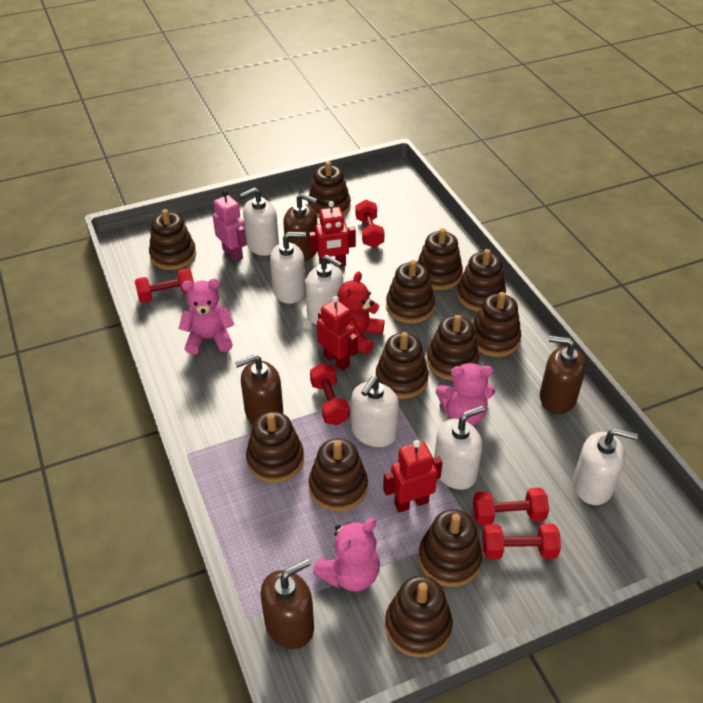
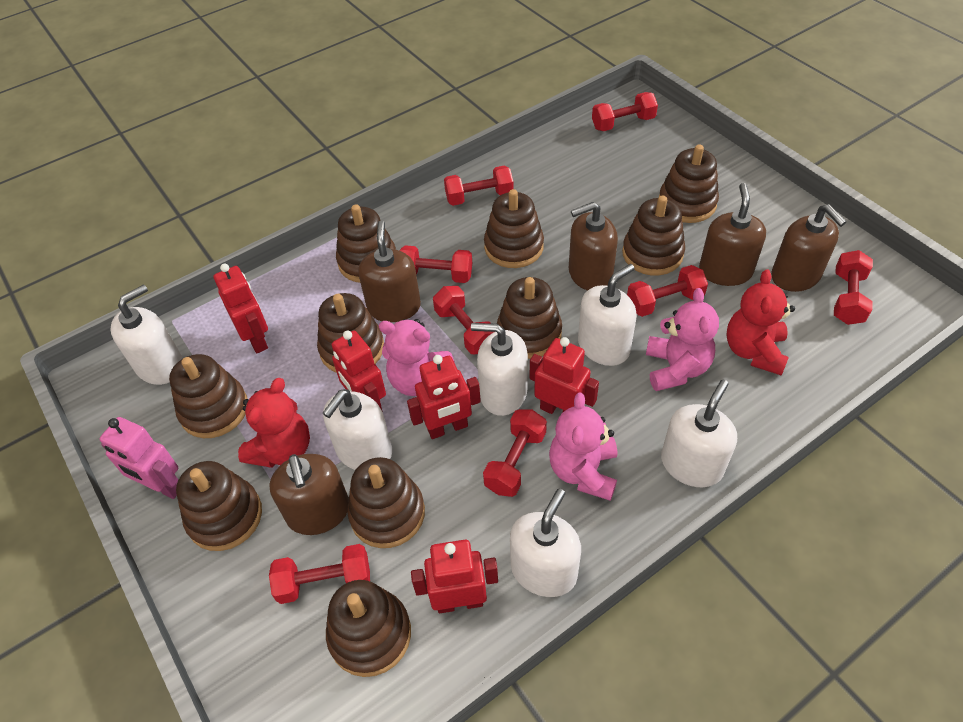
brown soap dispenser: 4 -> 5
brown stacking toy: 12 -> 10
red dumbbell: 5 -> 8
red robot: 3 -> 5
red teddy bear: 1 -> 2

